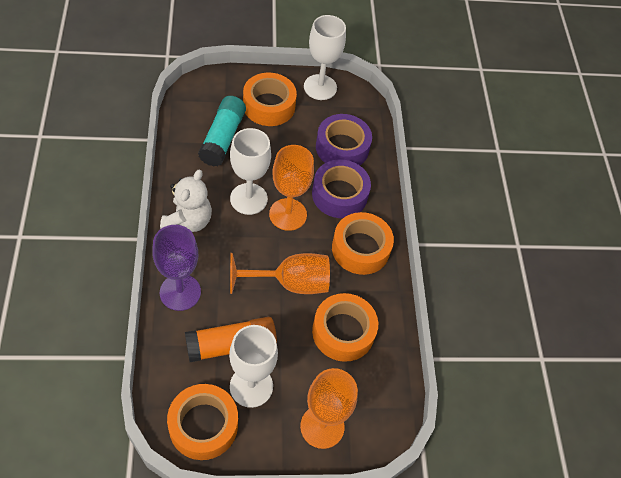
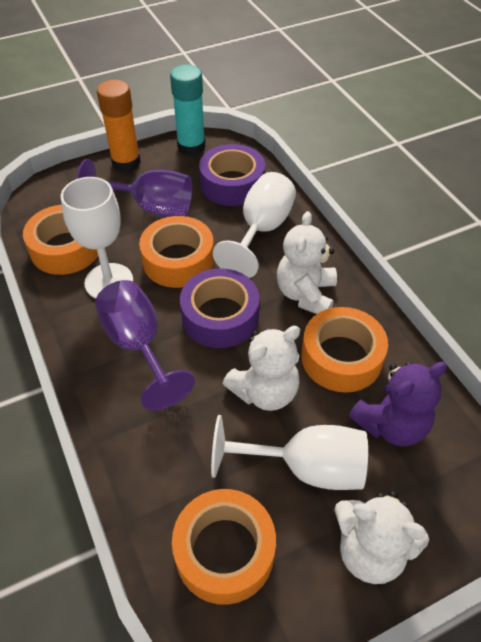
orange goblet: 3 -> 0
purple goblet: 1 -> 2
purple teddy bear: 0 -> 1
white teddy bear: 1 -> 3

